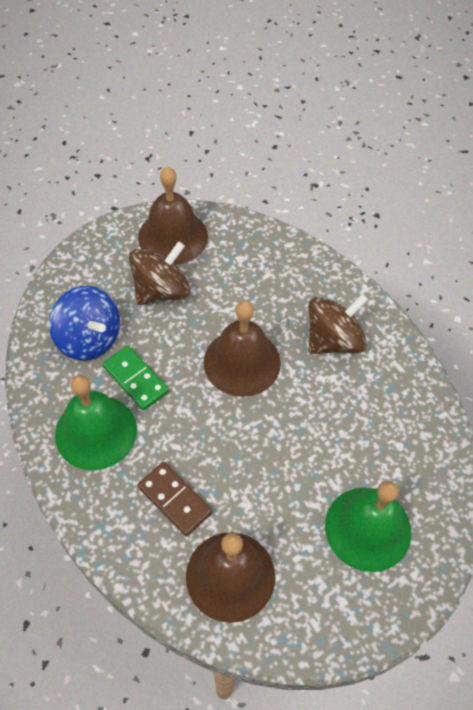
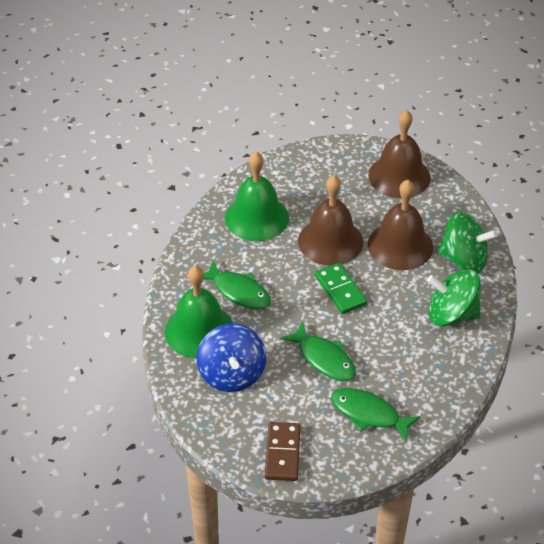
brown spinning top: 2 -> 0
green fish: 0 -> 3
green spinning top: 0 -> 2

